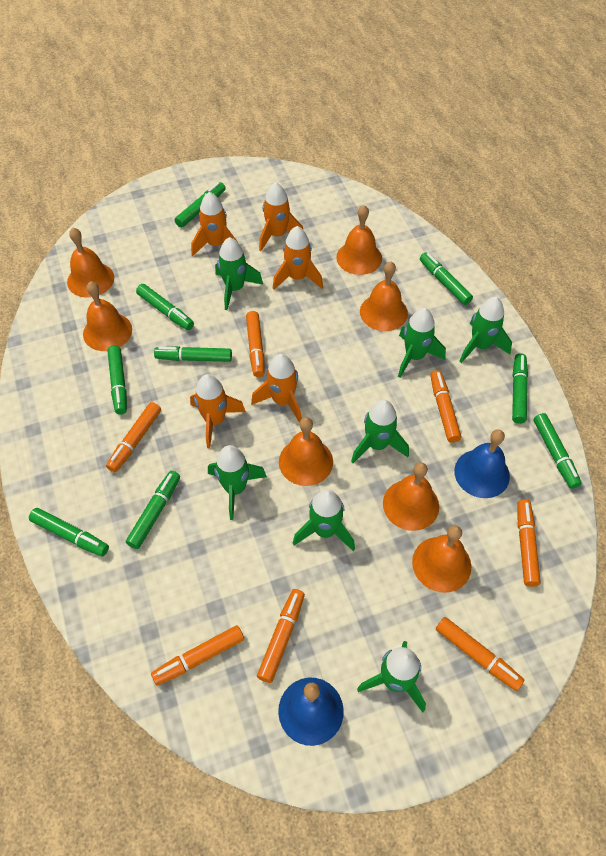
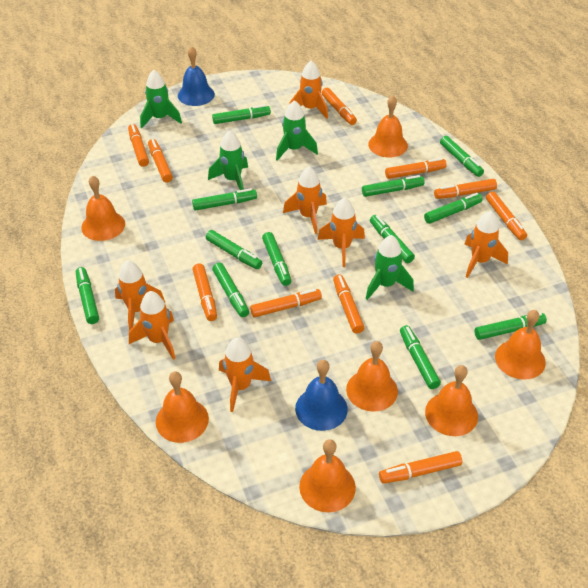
green marker: 9 -> 12
green rocket: 7 -> 4
orange marker: 7 -> 10
orange rocket: 5 -> 7

